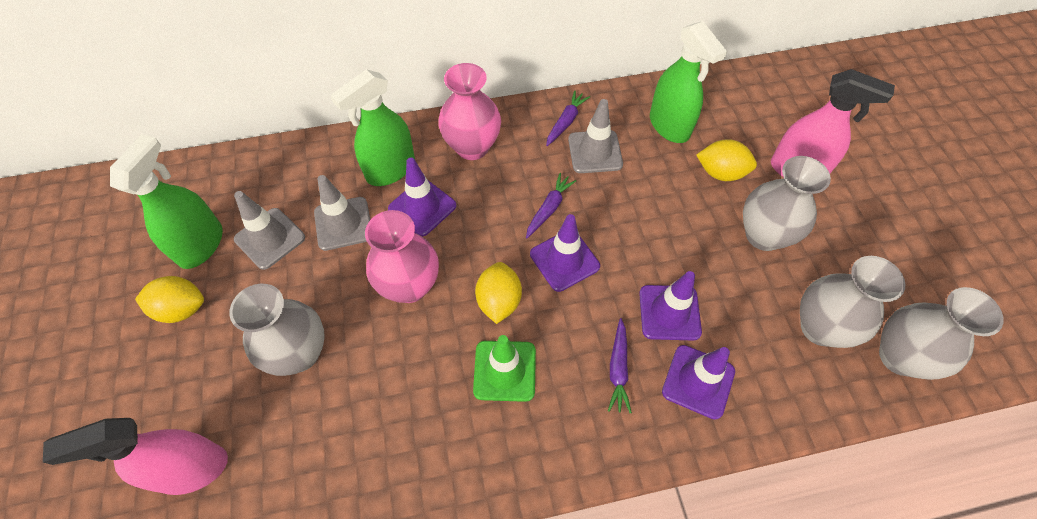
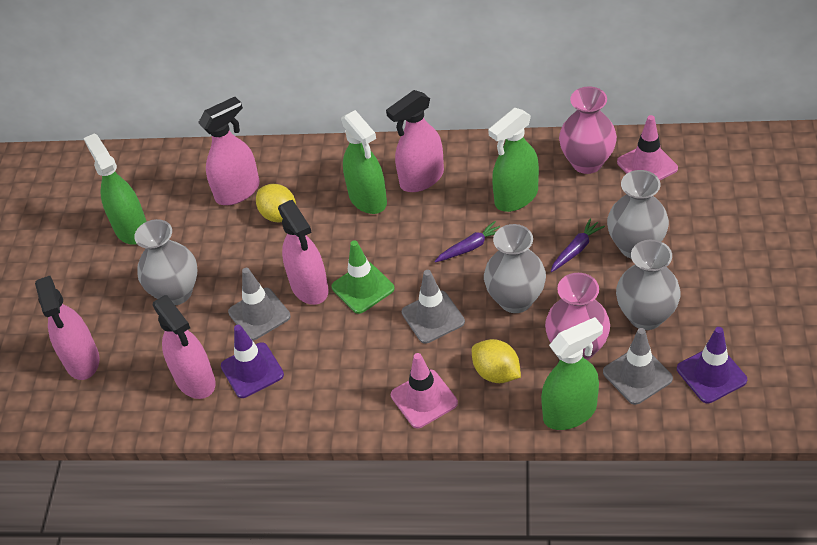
green spray bottle: 3 -> 4
pink spray bottle: 2 -> 5
pink traffic cone: 0 -> 2
purple carrot: 3 -> 2
purple traffic cone: 4 -> 2
yellow lemon: 3 -> 2

